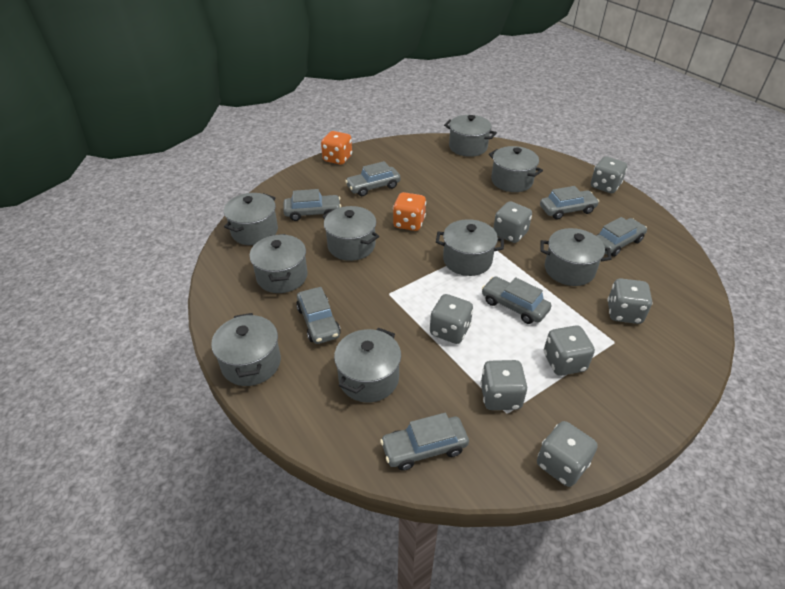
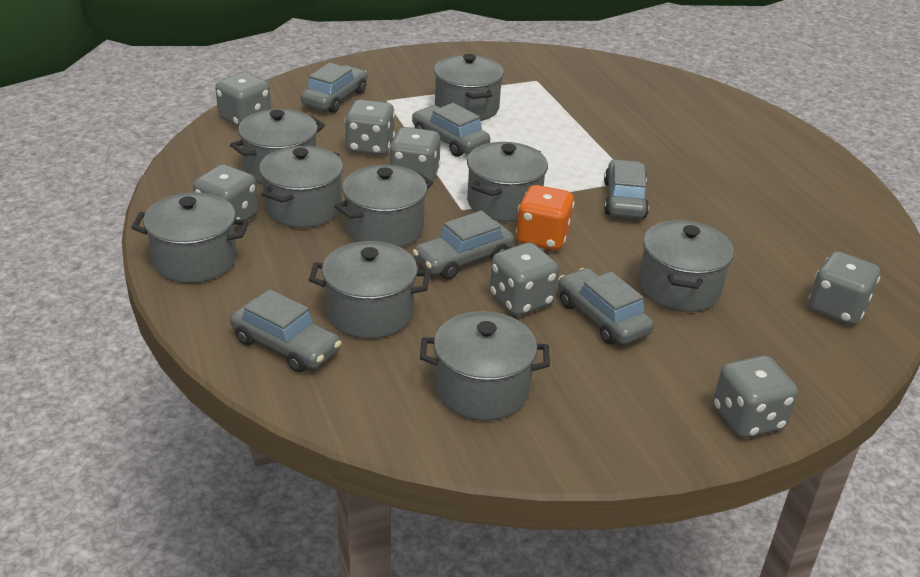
grey car: 7 -> 6
orange dice: 2 -> 1

